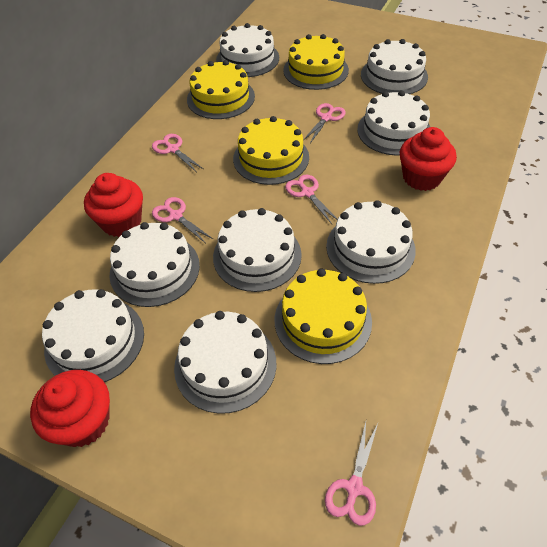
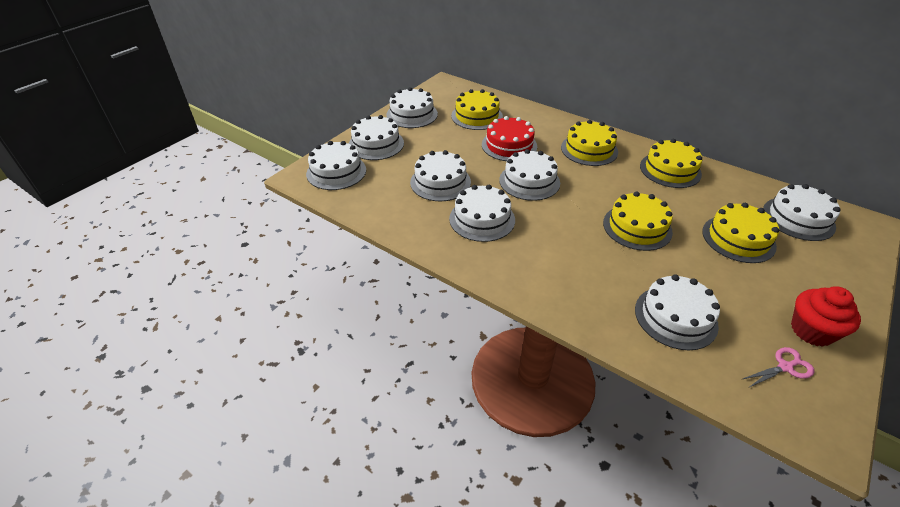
pink scissors: 5 -> 1
red cake: 0 -> 1
red cupcake: 3 -> 1
yellow cake: 4 -> 5

